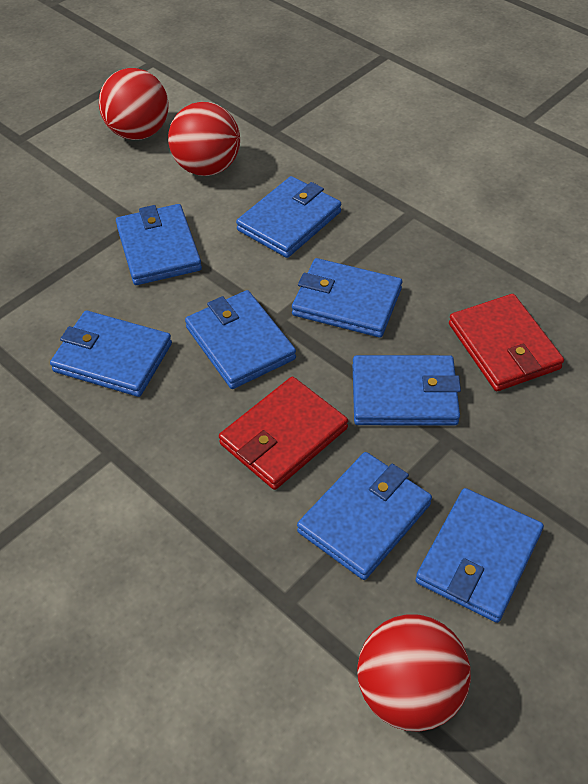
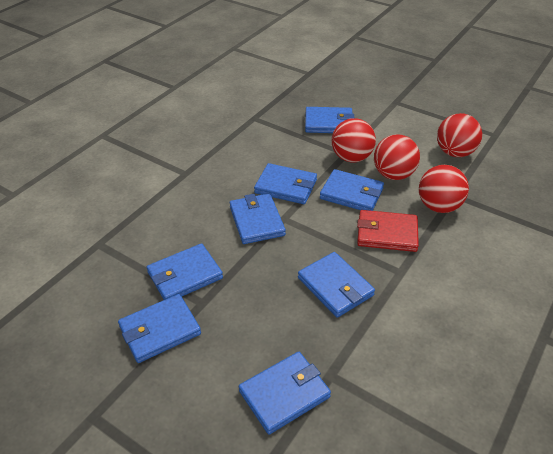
red ball: 3 -> 4
red wallet: 2 -> 1

